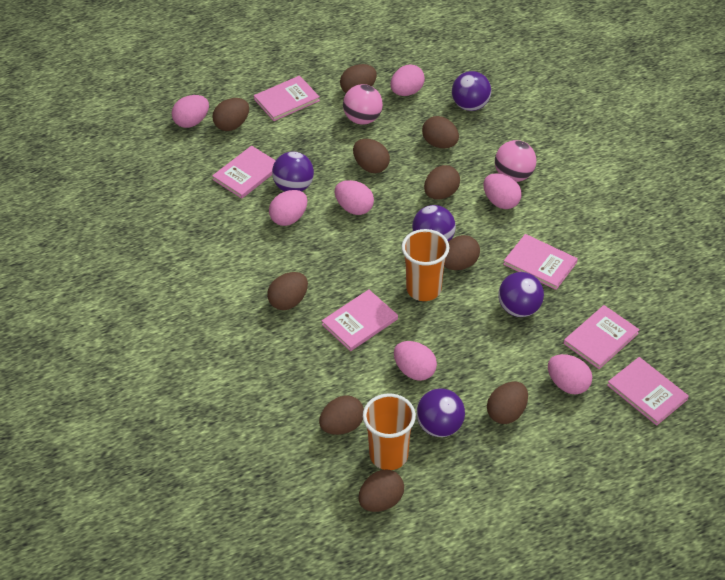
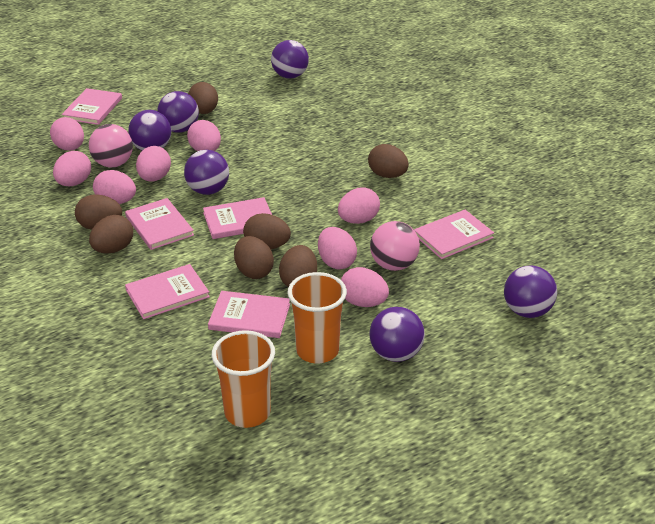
brown egg: 10 -> 7
pink egg: 7 -> 8
purple ball: 5 -> 6

